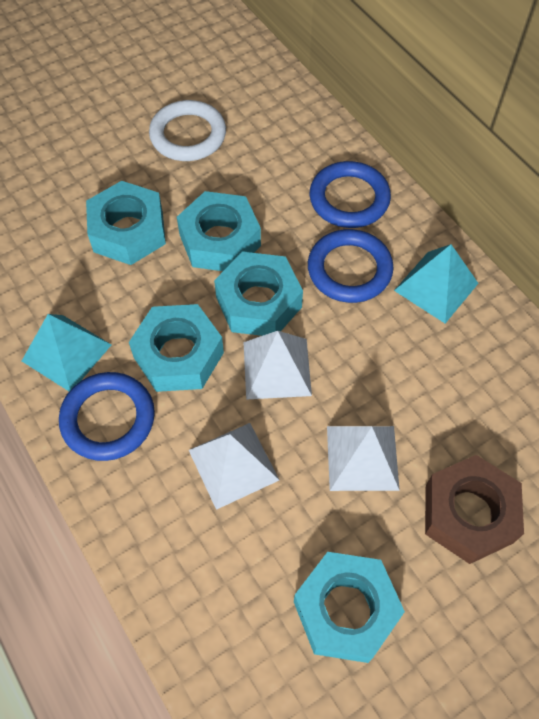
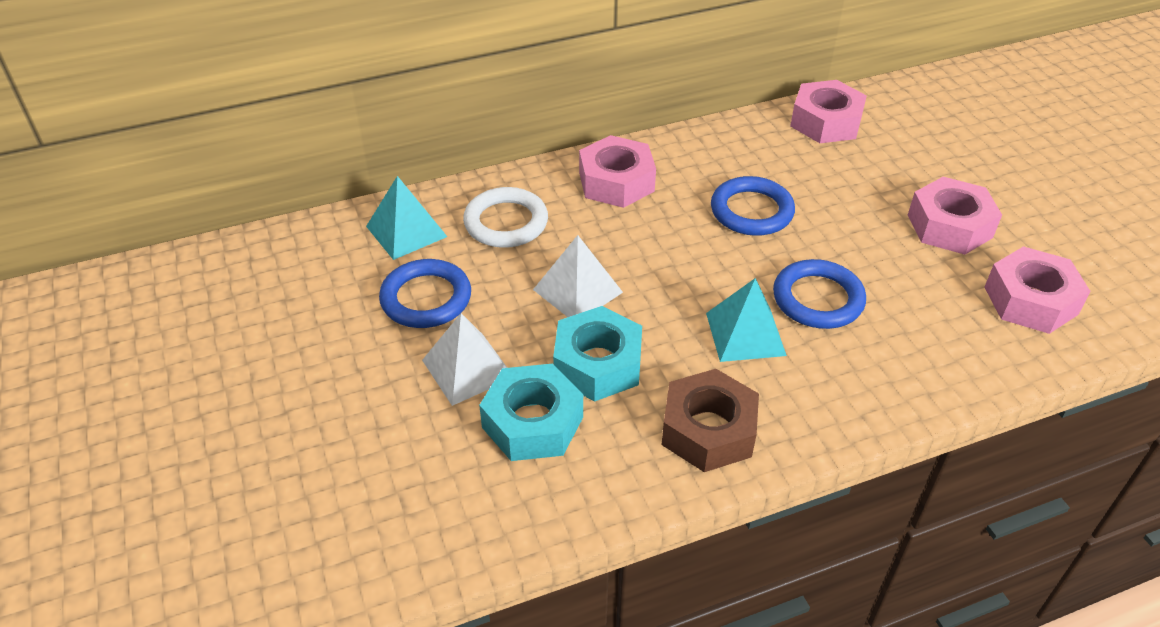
pink nut: 0 -> 4
turquoise nut: 5 -> 2
white pyramid: 3 -> 2

